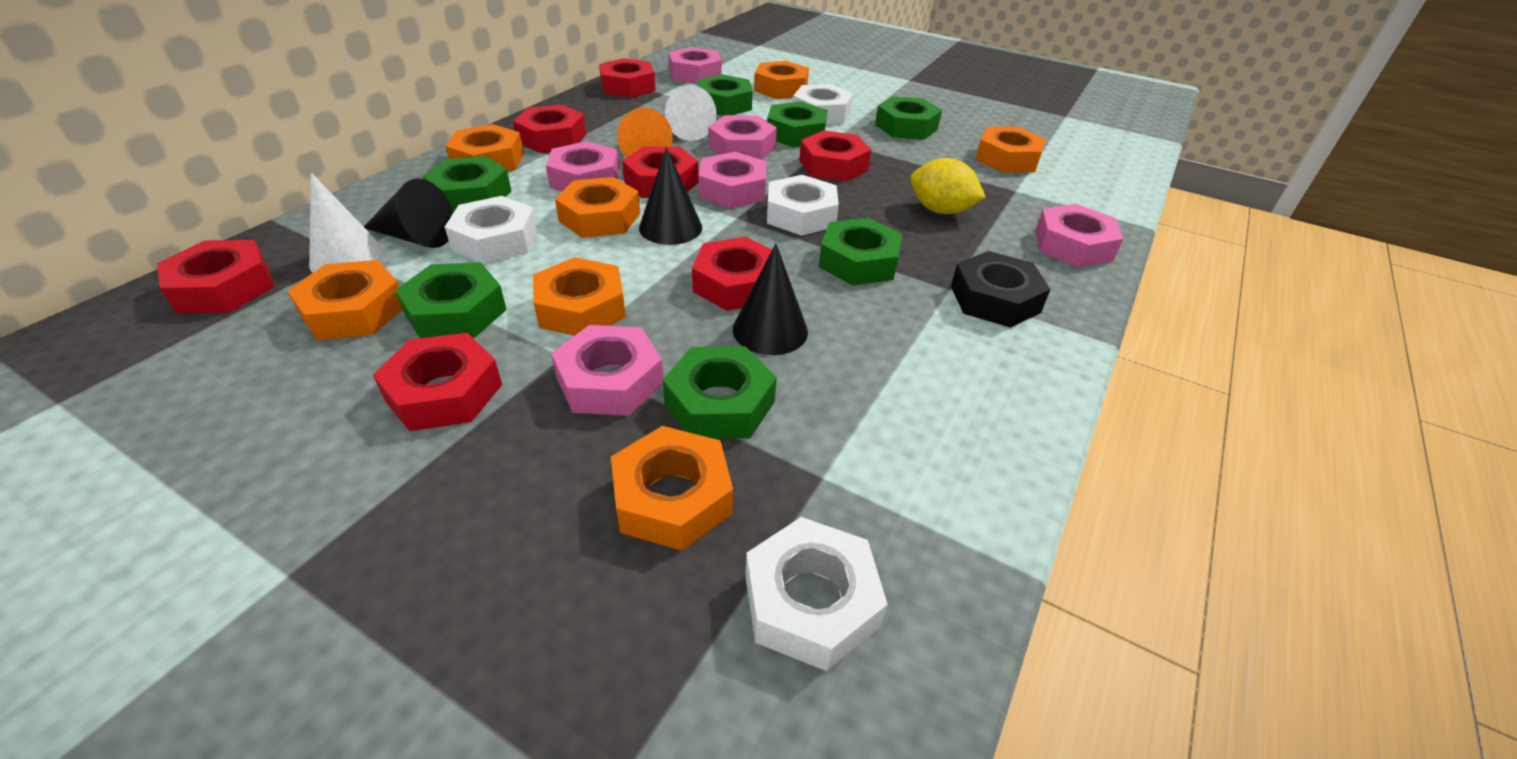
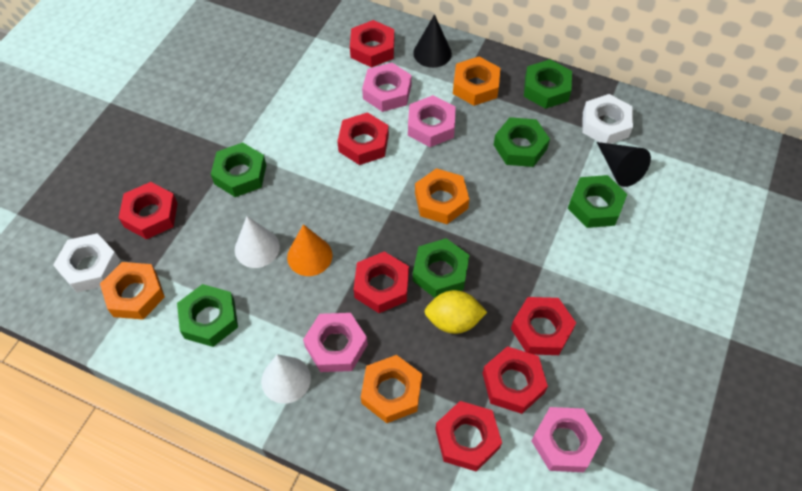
black cone: 3 -> 2
black nut: 1 -> 0
green nut: 7 -> 6
orange nut: 7 -> 4
pink nut: 6 -> 4
white nut: 4 -> 2

